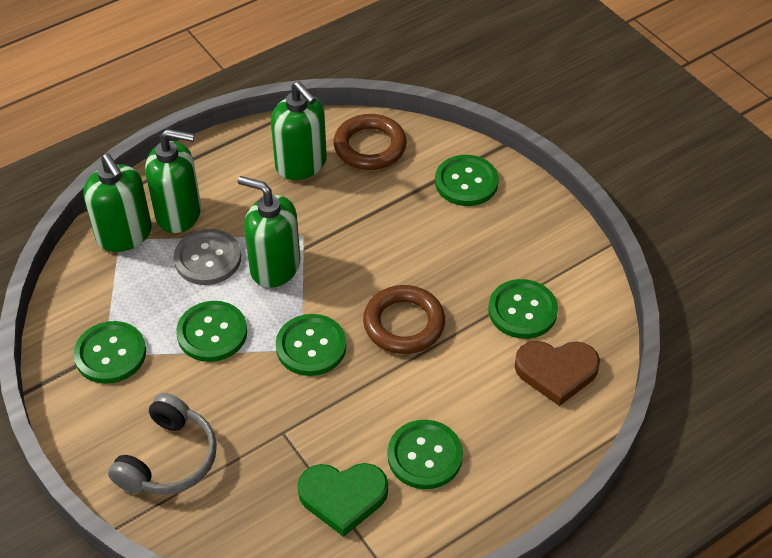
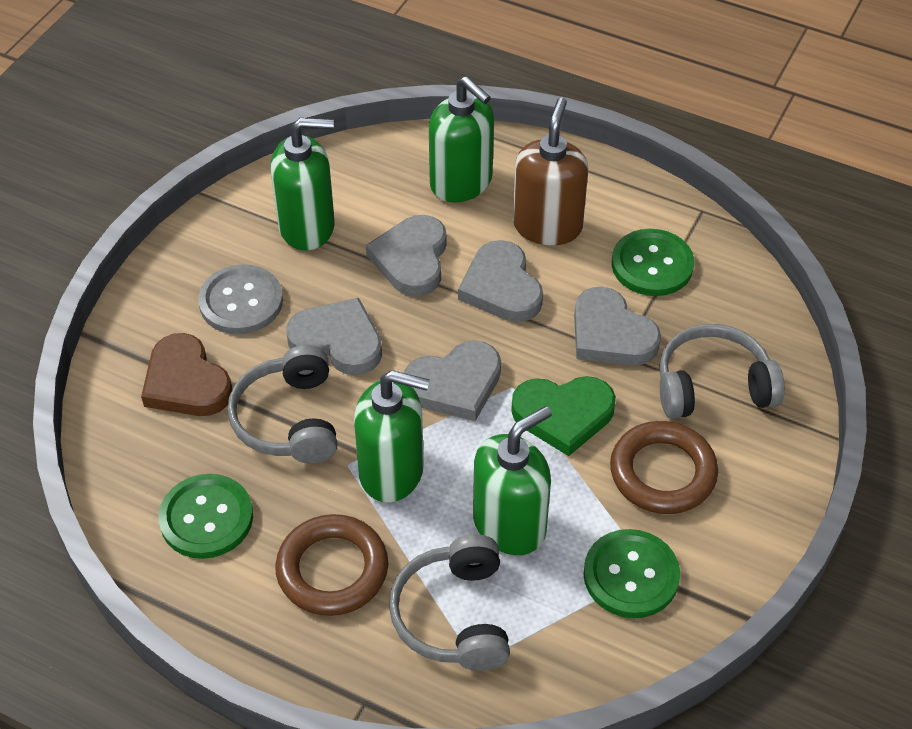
brown soap dispenser: 0 -> 1
green button: 6 -> 3
grey headphones: 1 -> 3
grey heart: 0 -> 5

